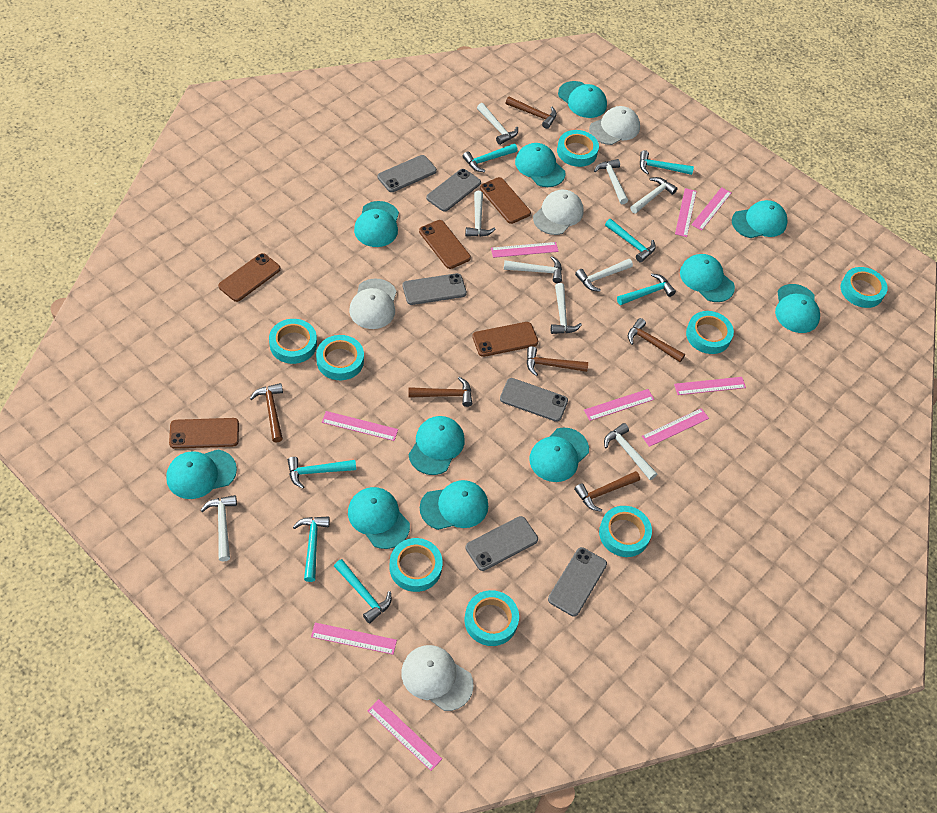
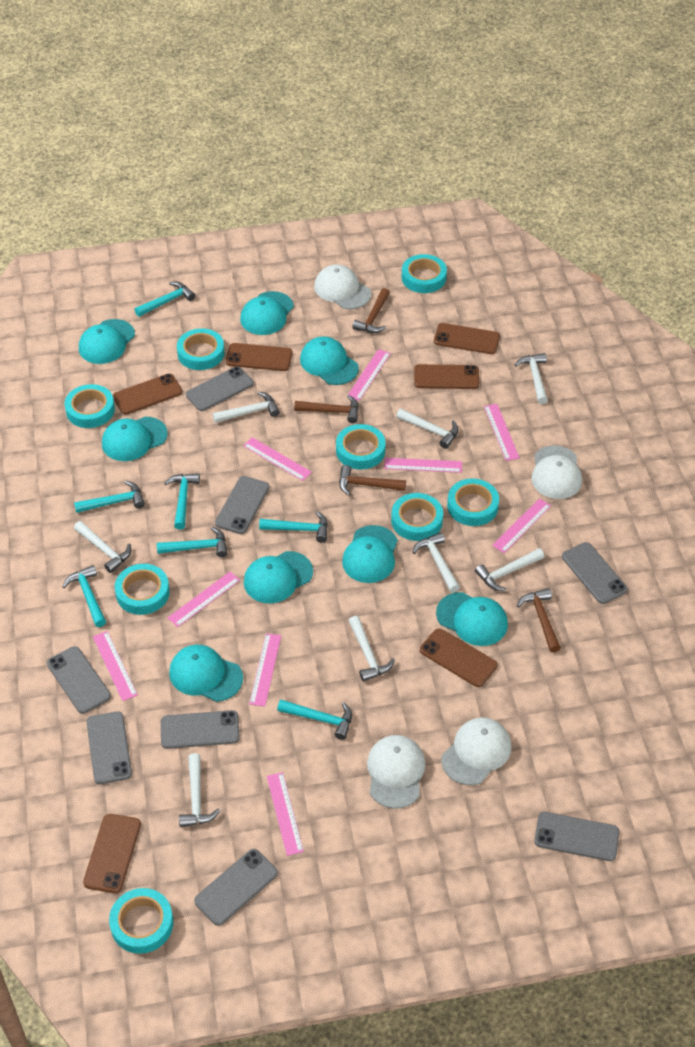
brown hammer: 6 -> 4
brown phone: 5 -> 6
grey phone: 6 -> 8
turquoise cap: 11 -> 8
white hammer: 9 -> 8

